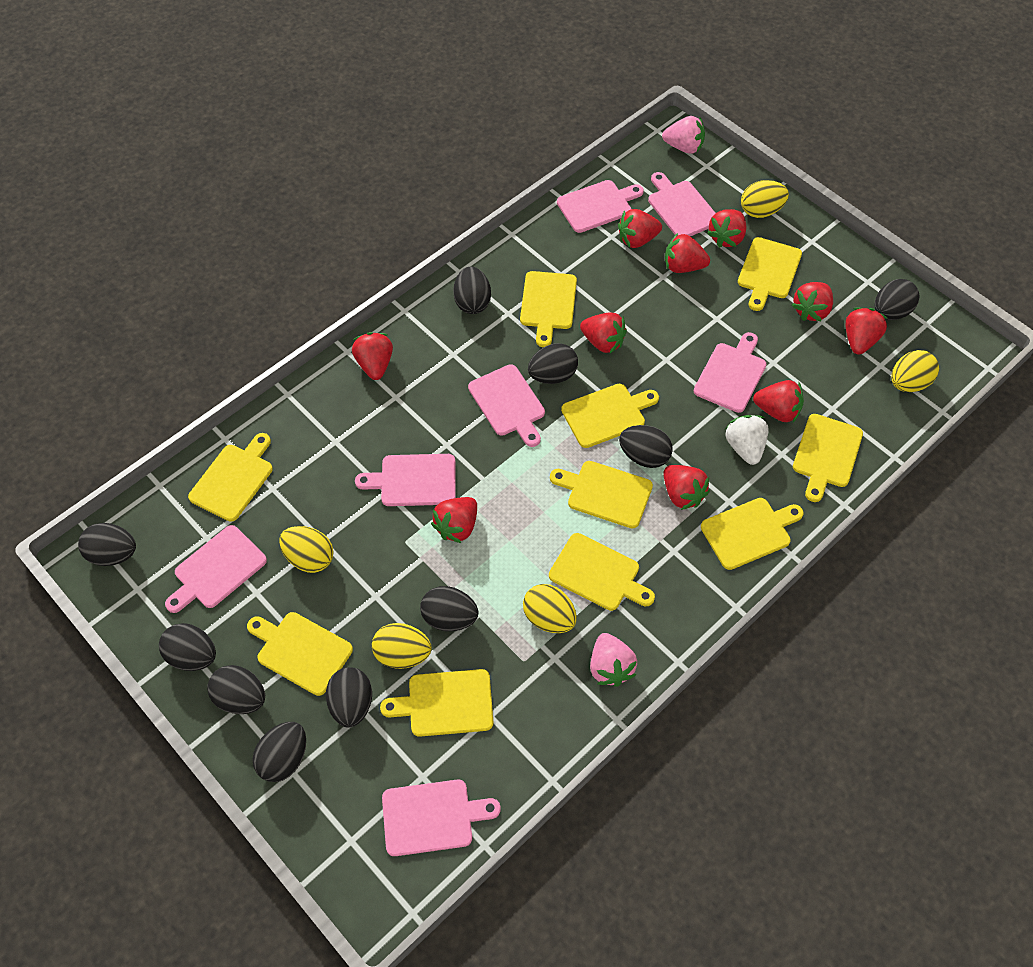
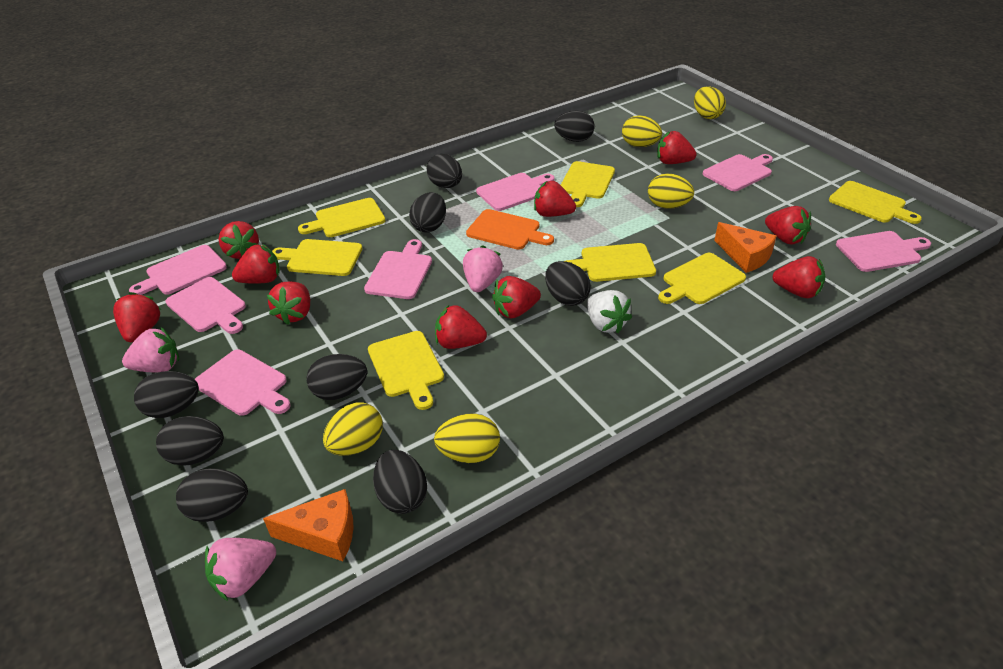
black egg: 10 -> 9
orange cheese: 0 -> 2
orange cutting board: 0 -> 1
pink strawberry: 2 -> 3
yellow cutting board: 10 -> 7

